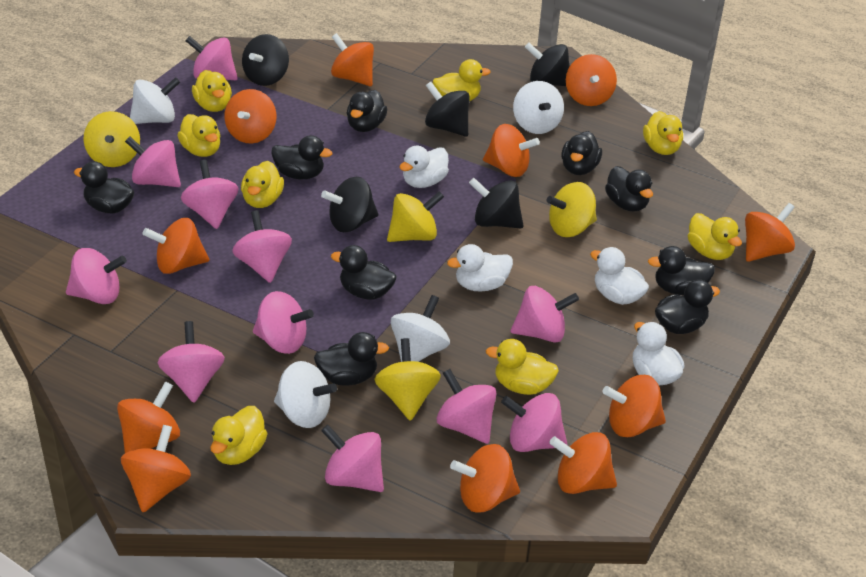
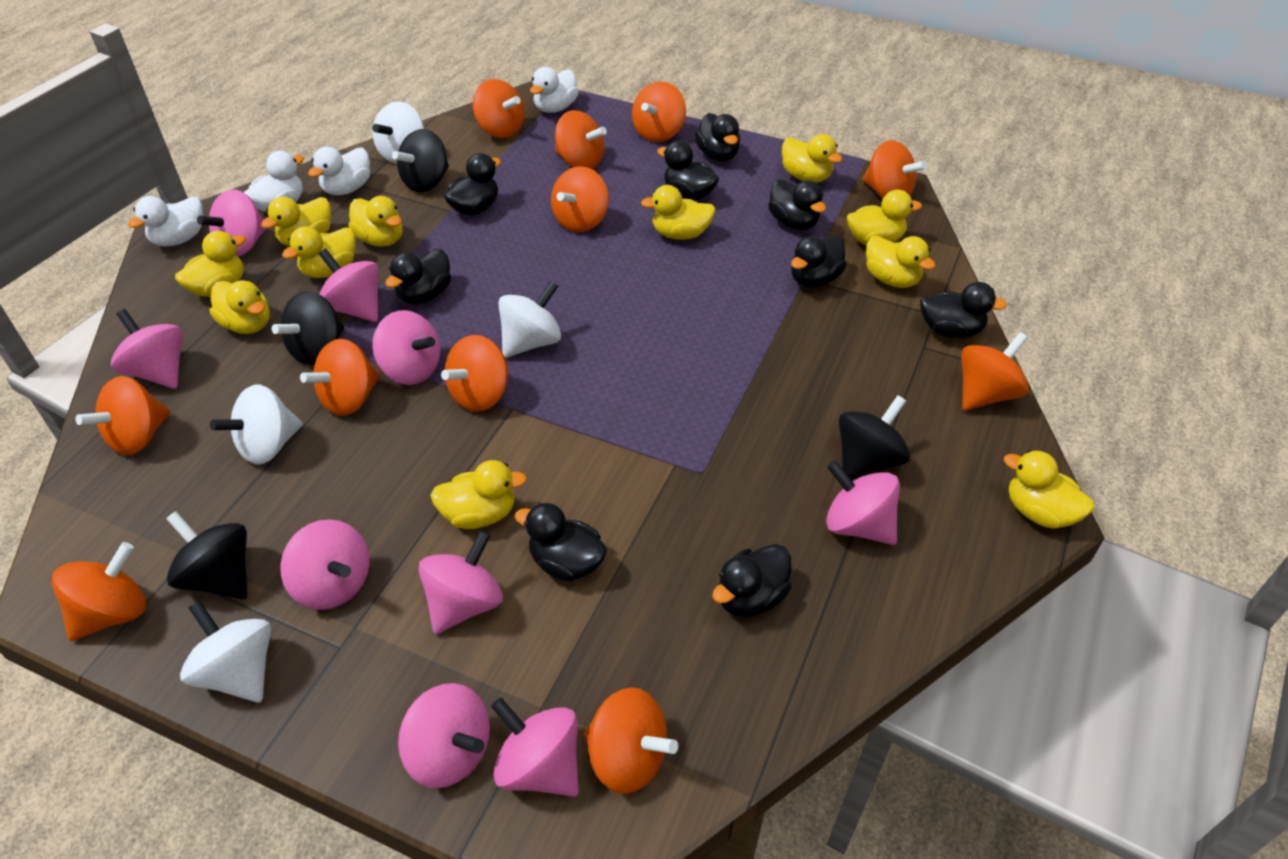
black spinning top: 5 -> 4
pink spinning top: 11 -> 9
yellow duck: 8 -> 11
yellow spinning top: 4 -> 0

